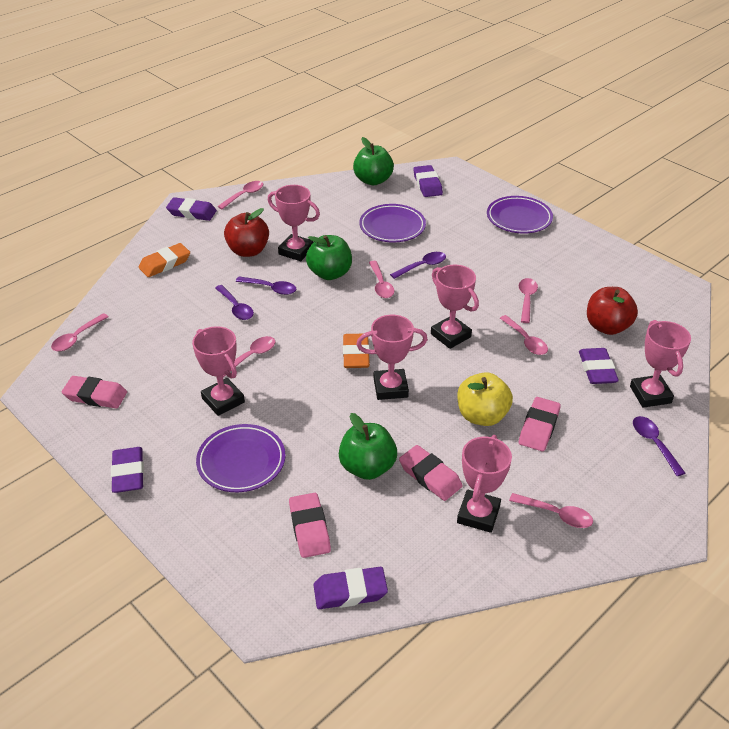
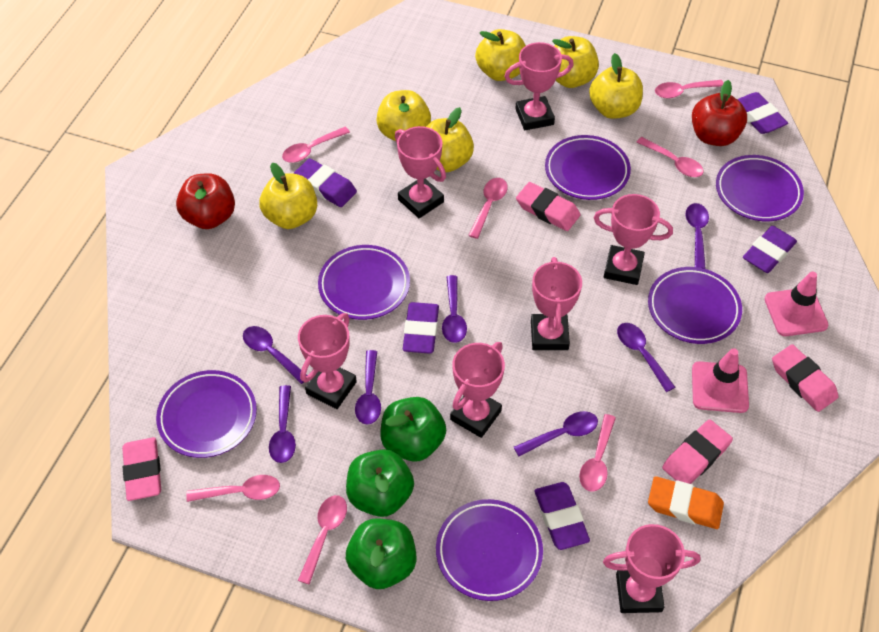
orange eraser: 2 -> 1
pink traffic cone: 0 -> 2
pink trophy: 6 -> 7
purple plate: 3 -> 6
purple spoon: 4 -> 7
yellow apple: 1 -> 6

